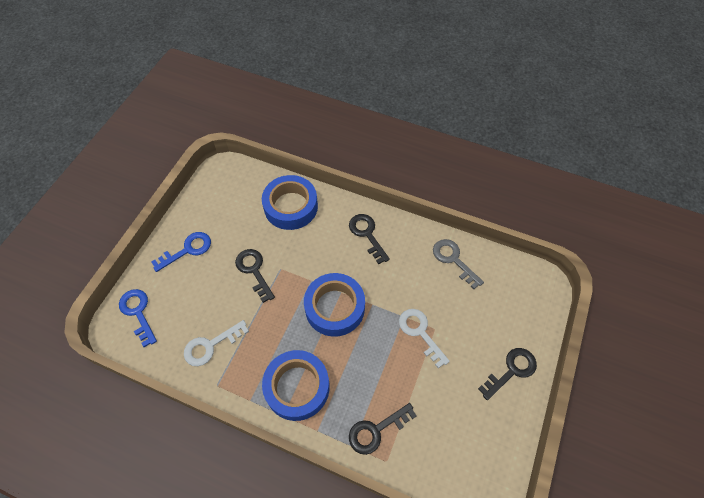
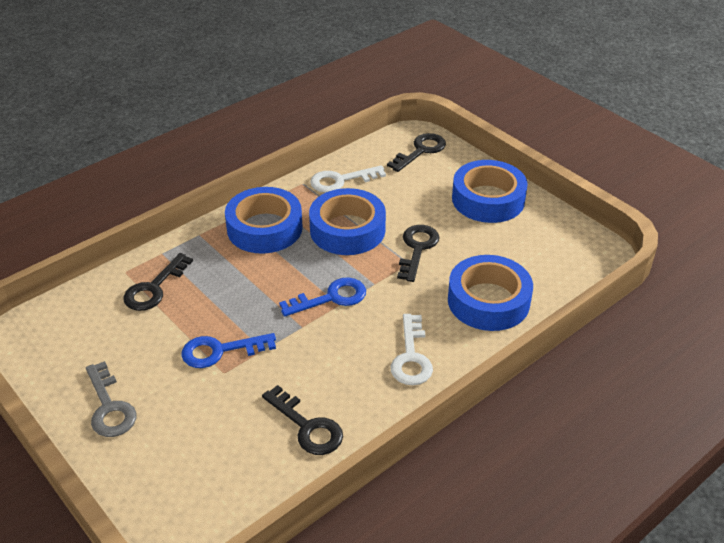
blue tape: 3 -> 4

